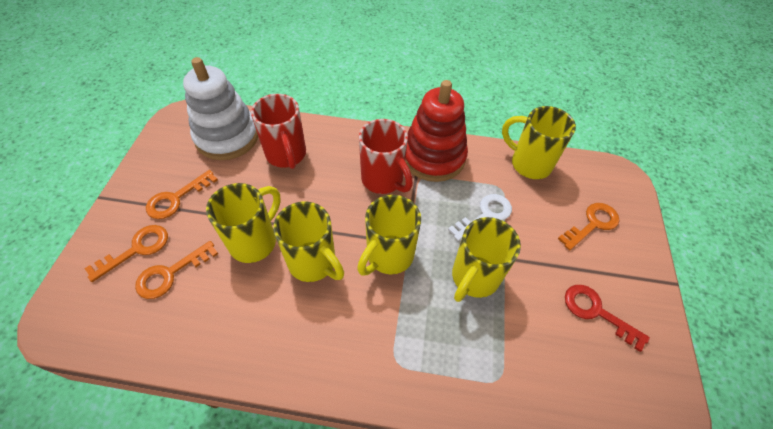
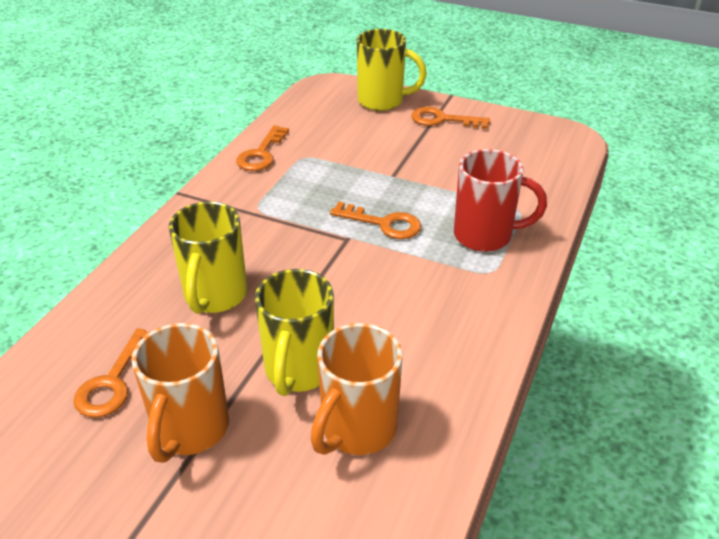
orange mug: 0 -> 2
red key: 1 -> 0
red mug: 2 -> 1
red stacking toy: 1 -> 0
white key: 1 -> 0
white stacking toy: 1 -> 0
yellow mug: 5 -> 3

